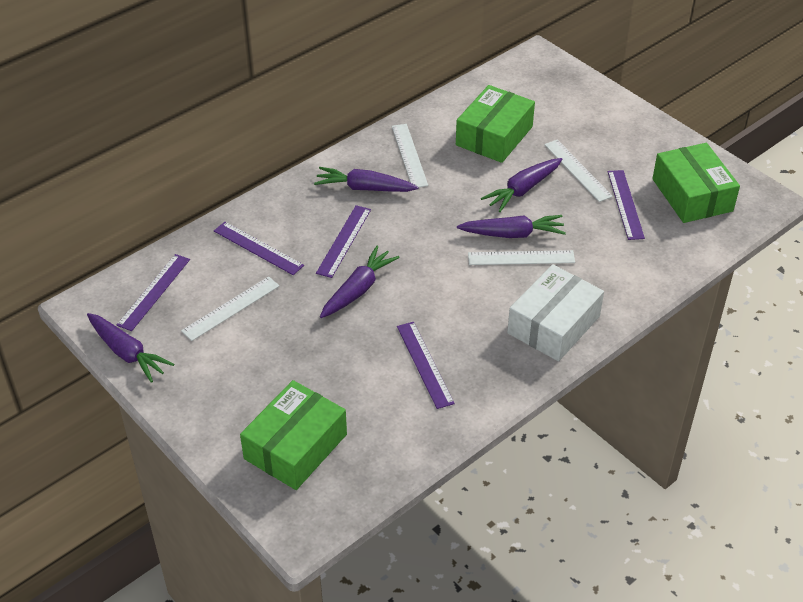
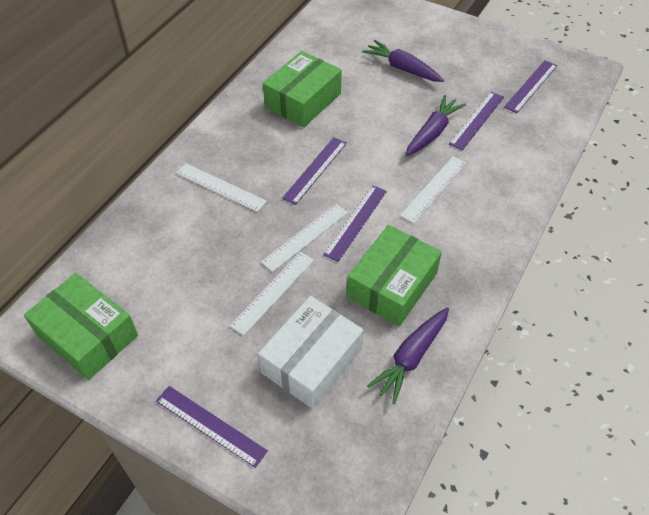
purple carrot: 5 -> 3

